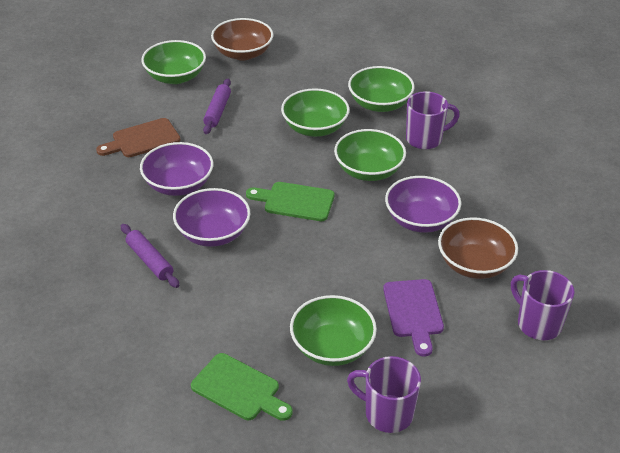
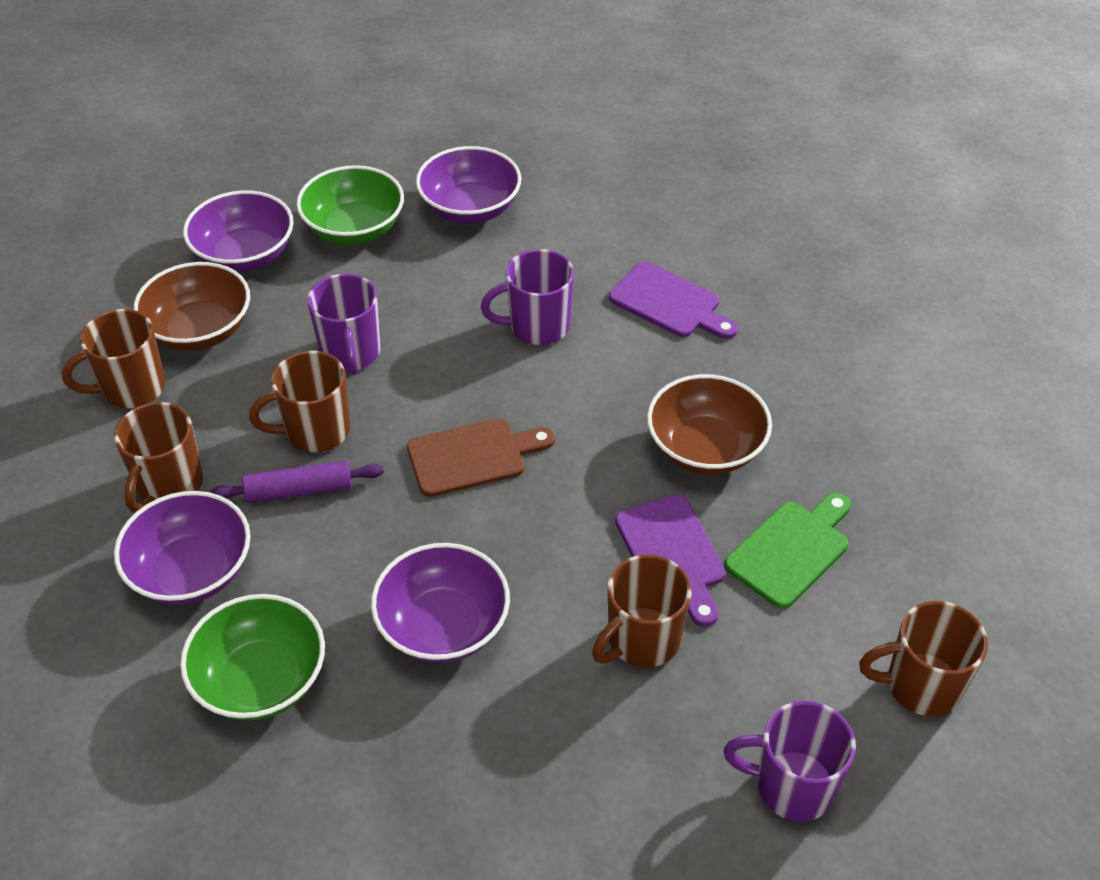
brown mug: 0 -> 5
green bowl: 5 -> 2
green cutting board: 2 -> 1
purple bowl: 3 -> 4
purple cutting board: 1 -> 2
purple rolling pin: 2 -> 1

